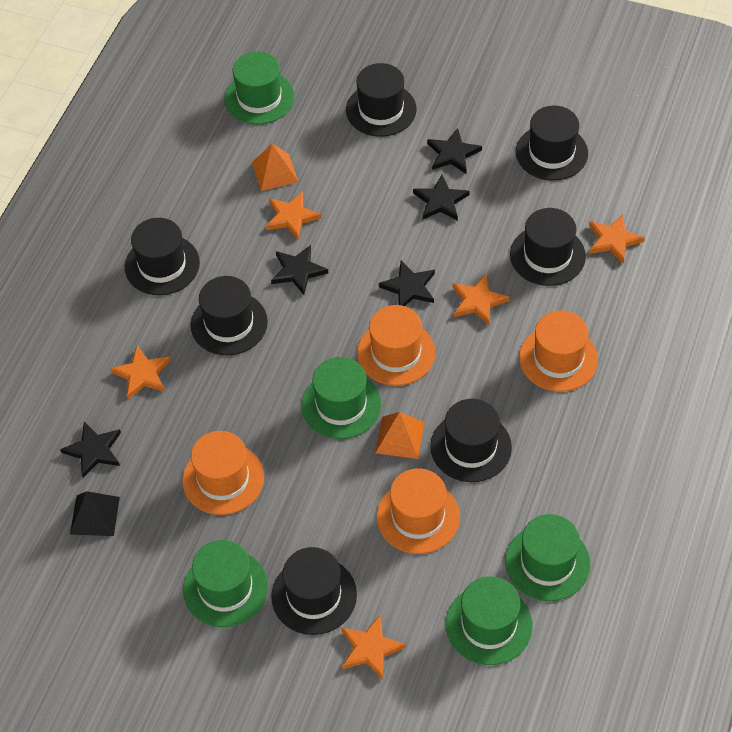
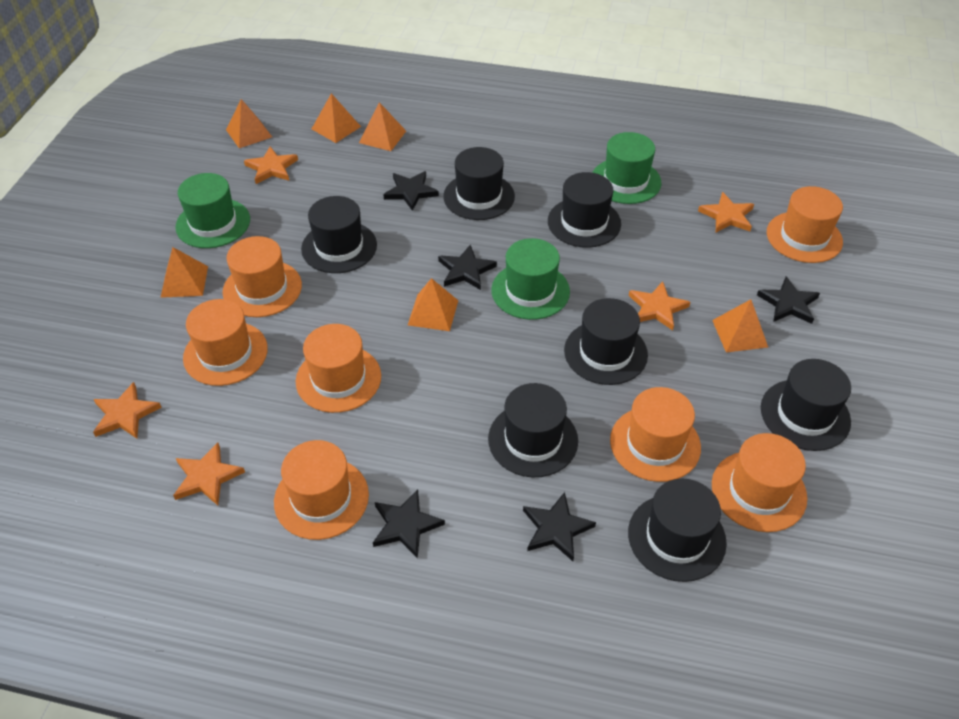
black pyramid: 1 -> 0
green hat: 5 -> 3
orange hat: 4 -> 7
orange pyramid: 2 -> 6

